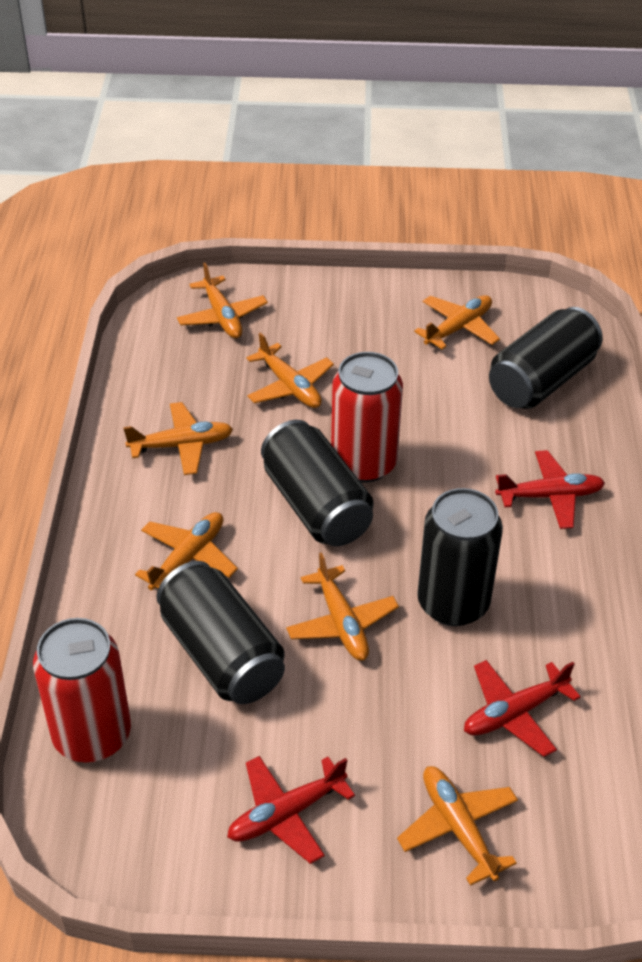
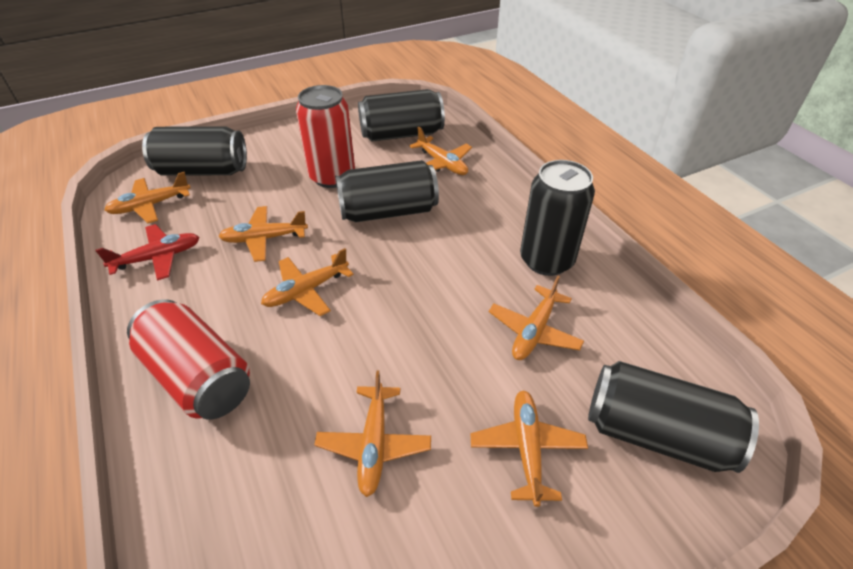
black can: 4 -> 5
red plane: 3 -> 1

